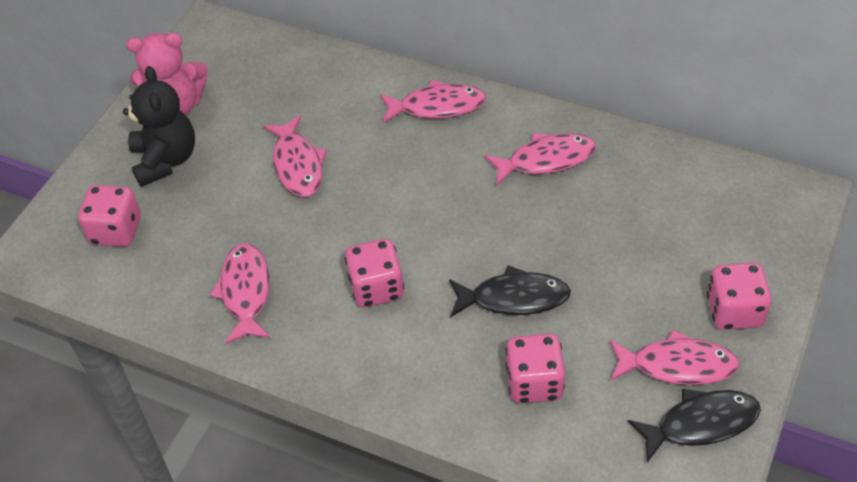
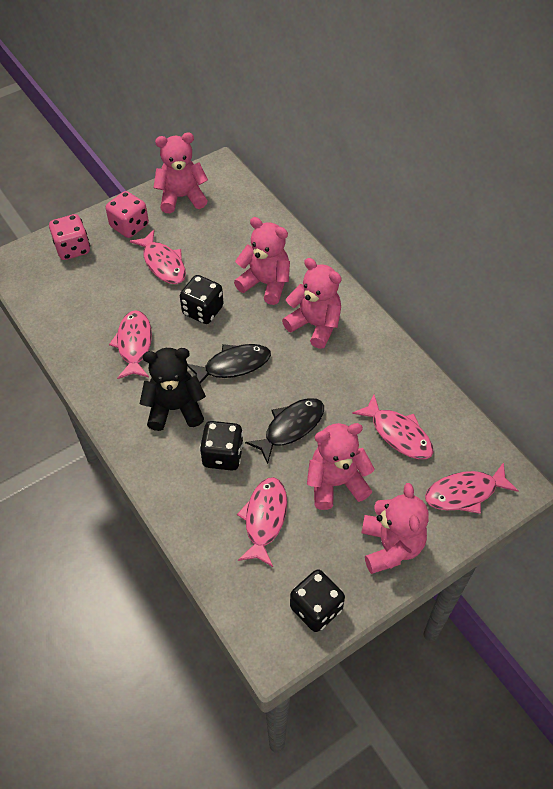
black dice: 0 -> 3
pink dice: 4 -> 2
pink teddy bear: 1 -> 5

